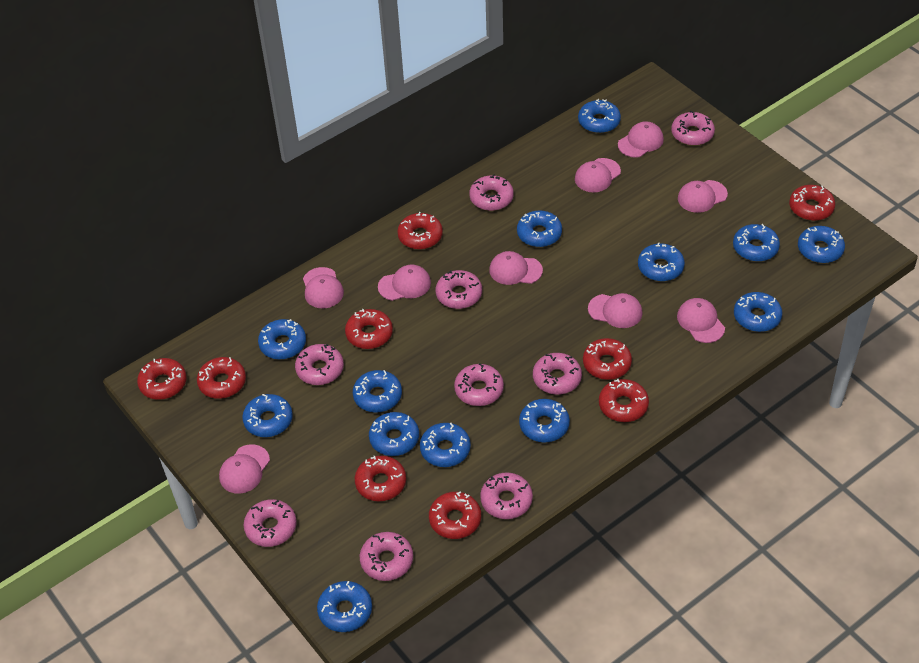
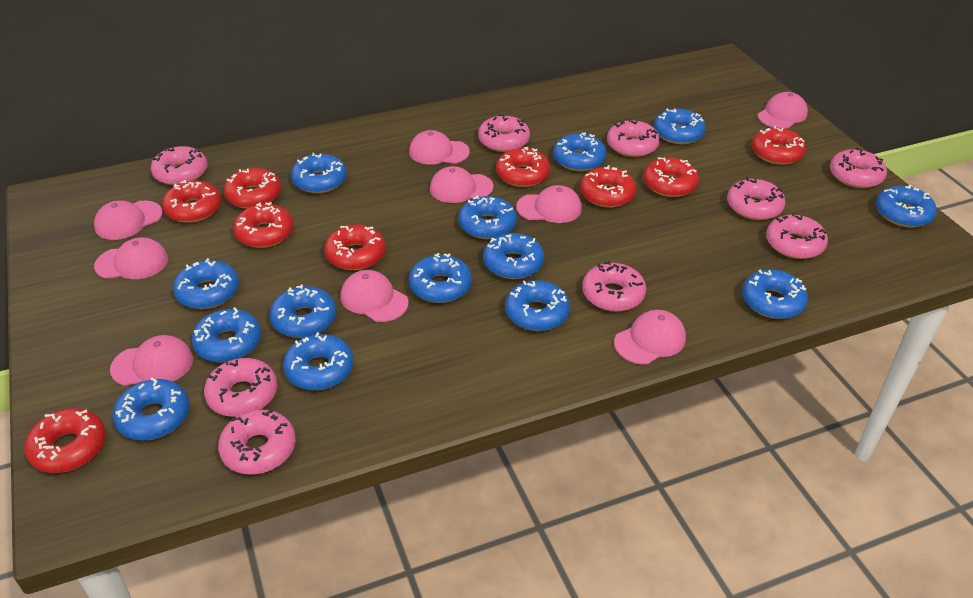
blue donut: 13 -> 14

